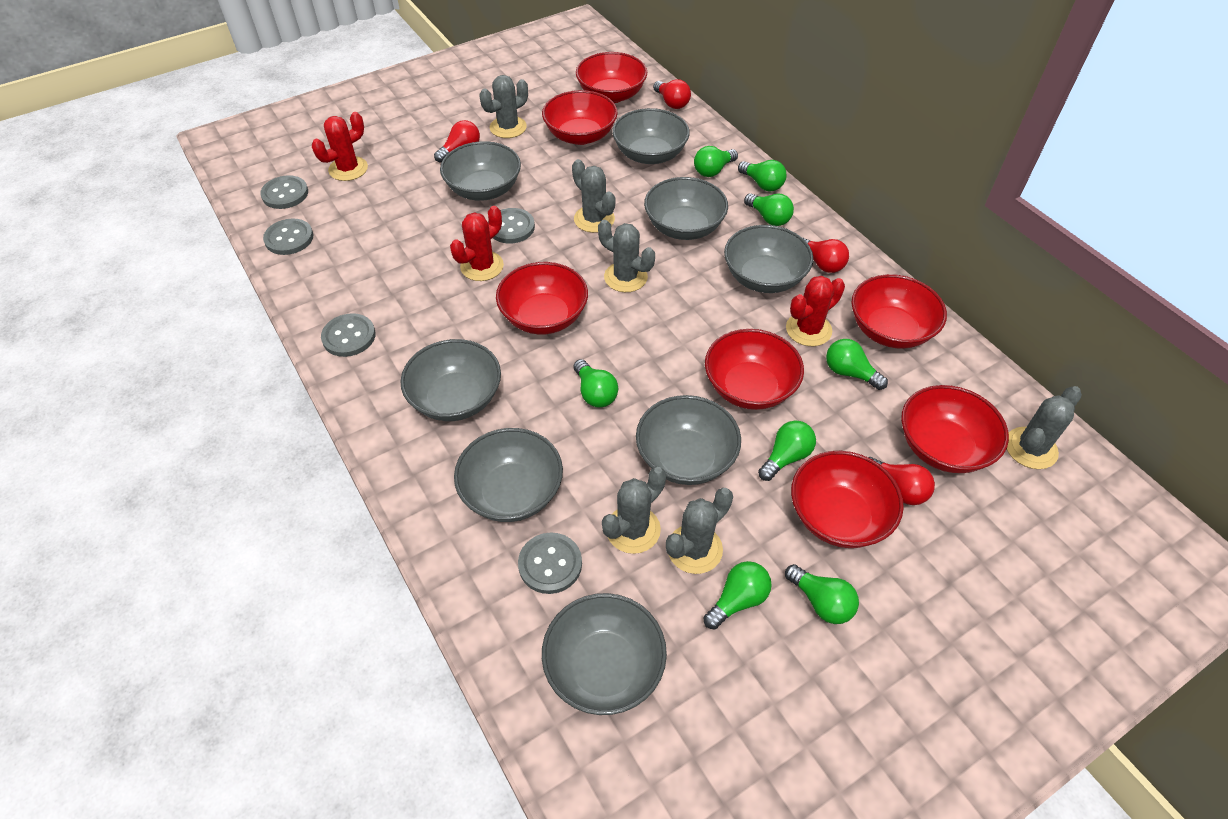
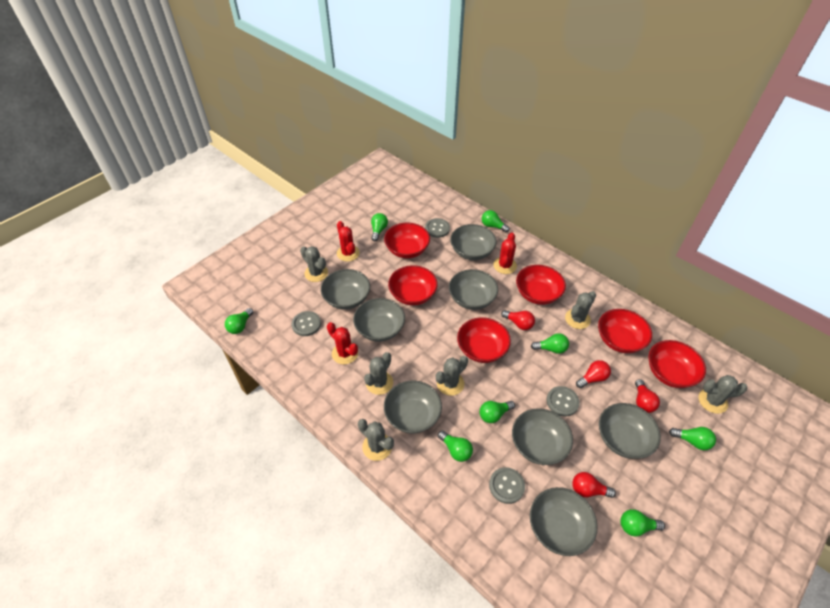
grey button: 5 -> 4
red bowl: 7 -> 6

